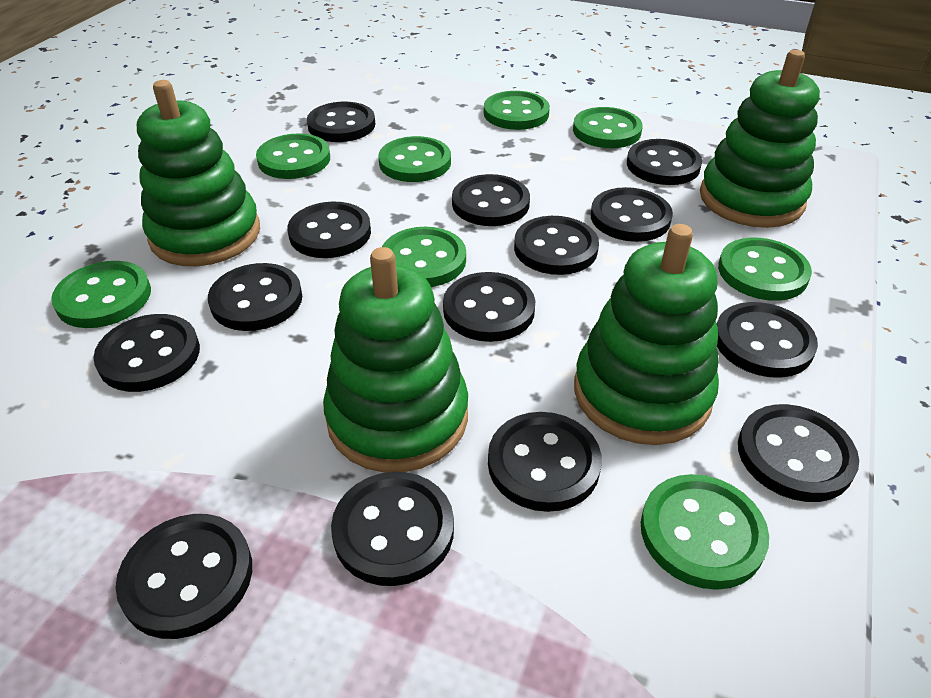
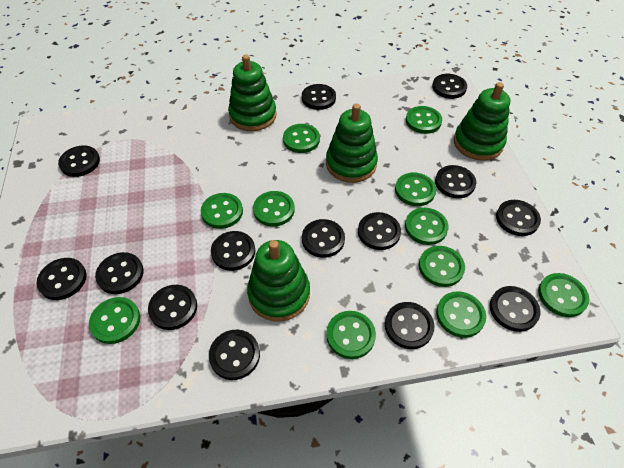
green button: 8 -> 11

